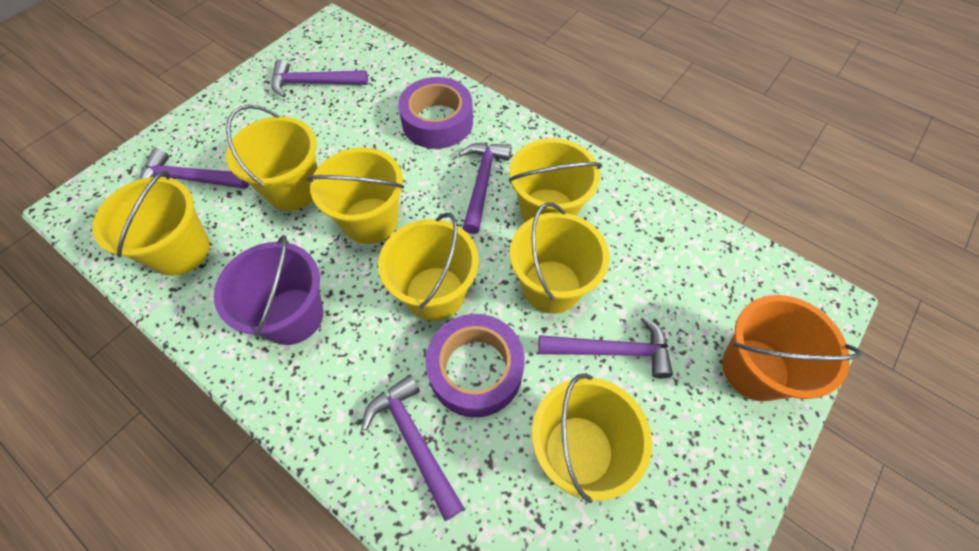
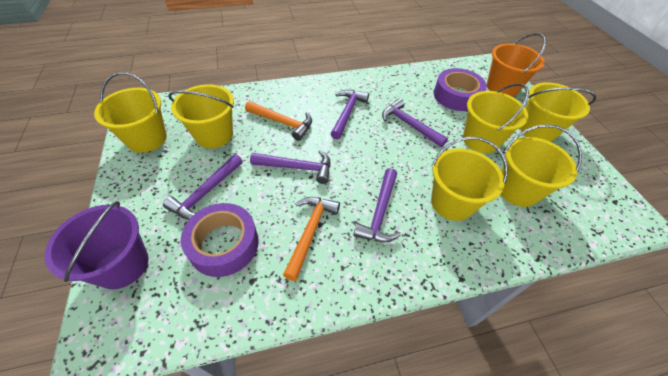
orange hammer: 0 -> 2
yellow bucket: 7 -> 6

